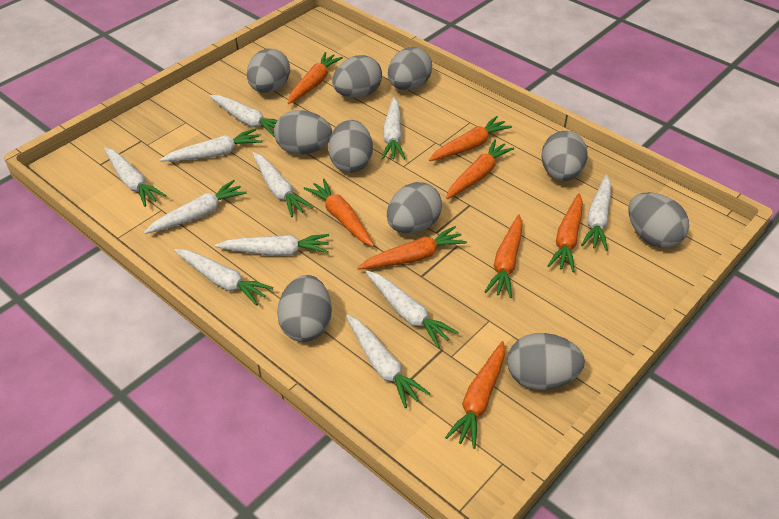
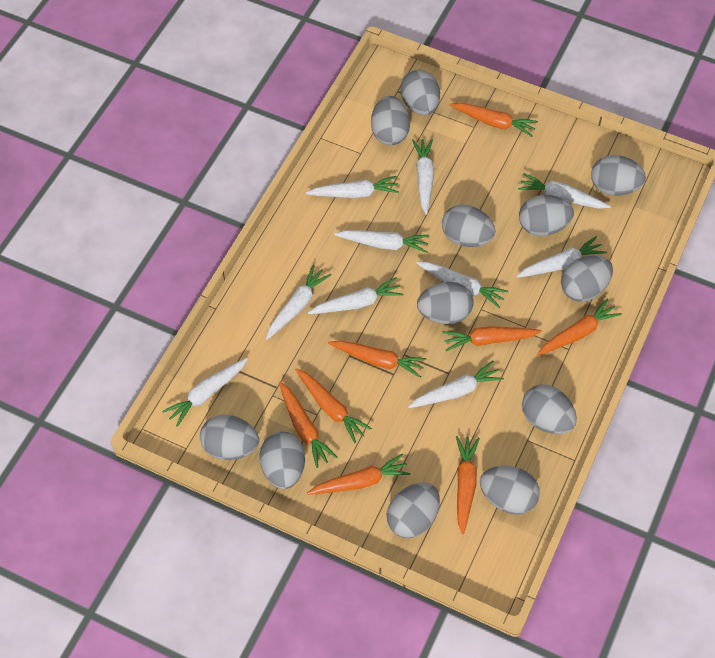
grey egg: 10 -> 12
white carrot: 11 -> 10

